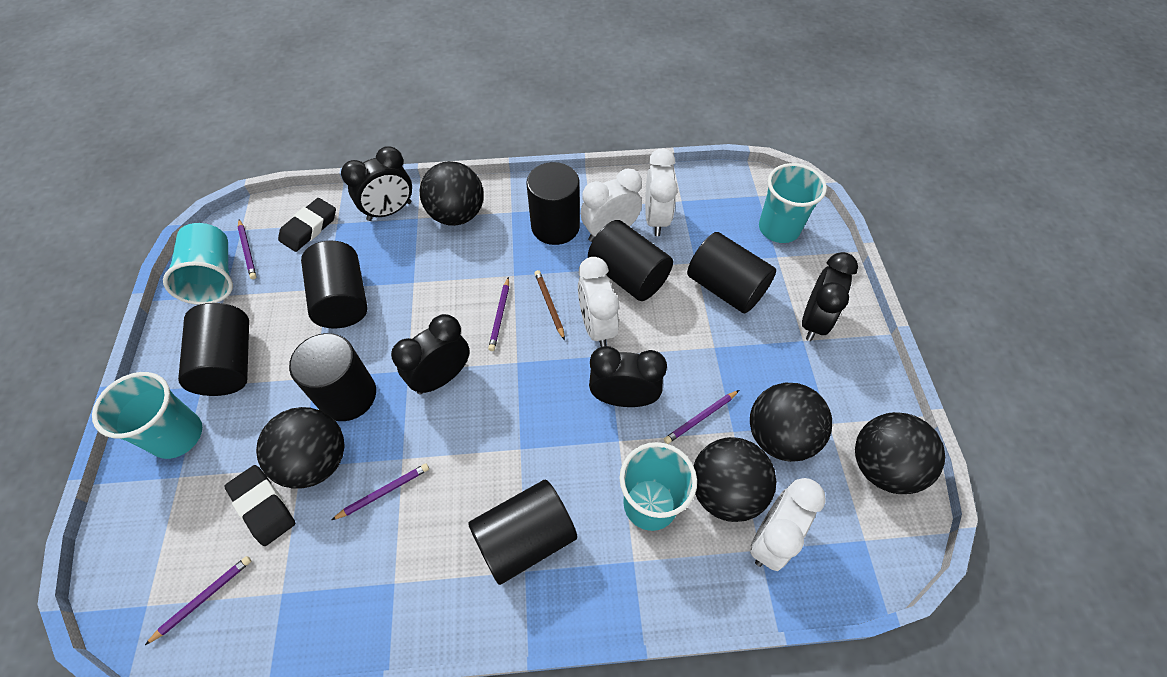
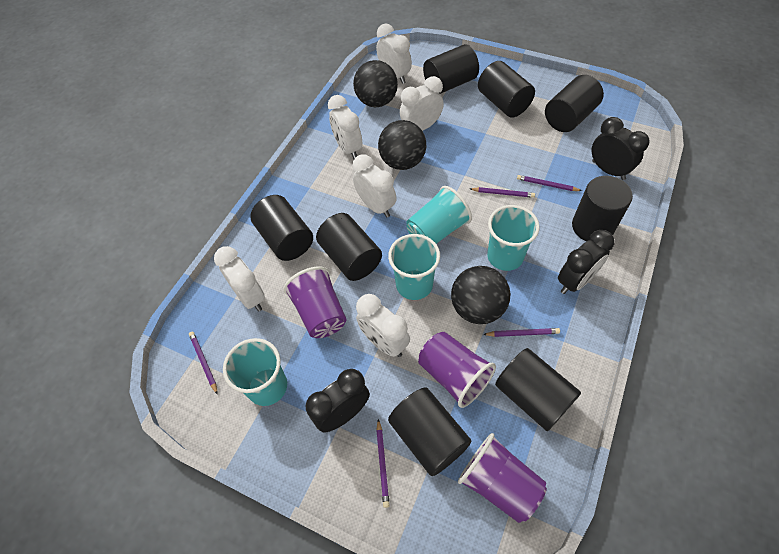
black ball: 5 -> 3
black clock: 4 -> 3
black cylinder: 7 -> 8
black eraser: 2 -> 0
brown pencil: 1 -> 0
purple cup: 0 -> 3
white clock: 4 -> 6

